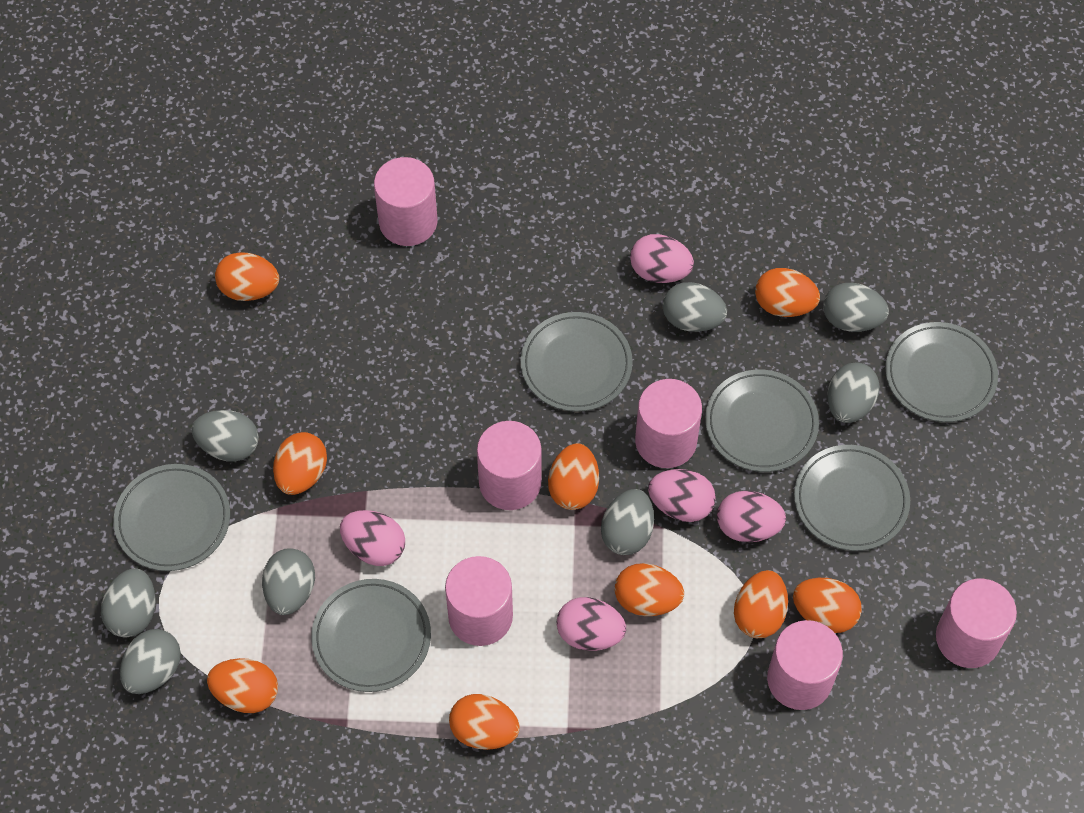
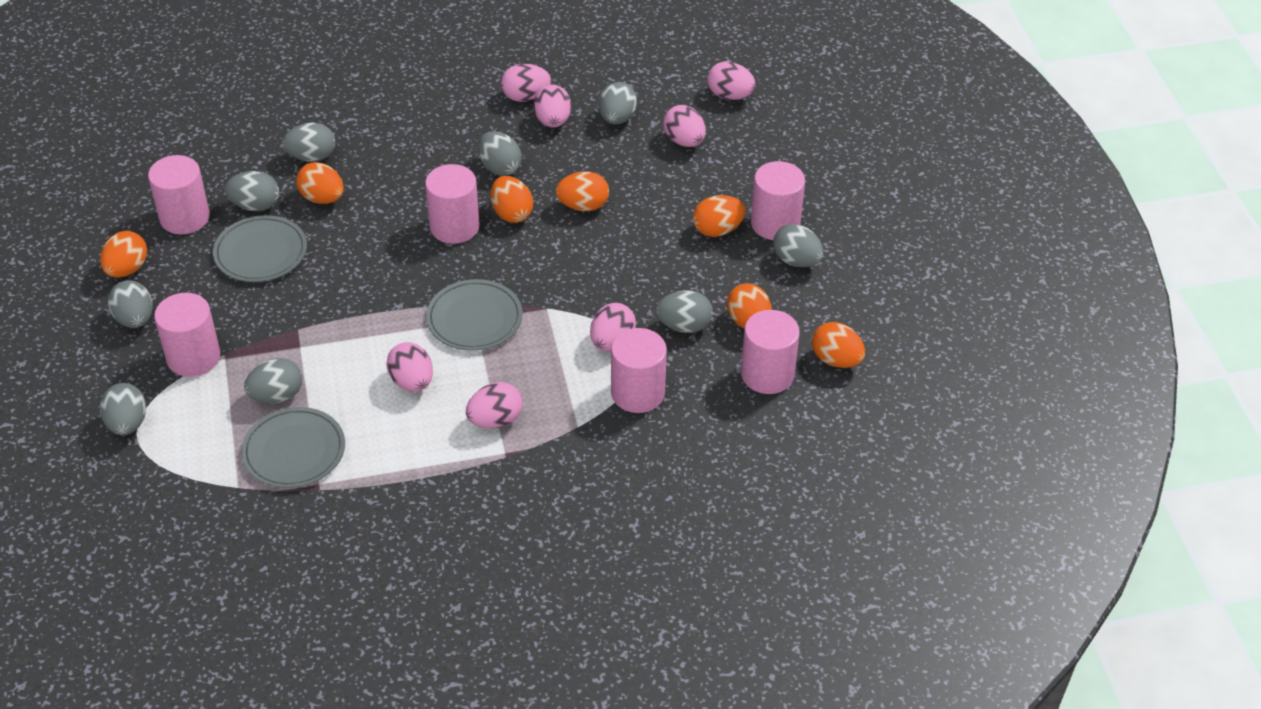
grey egg: 8 -> 9
grey plate: 6 -> 3
orange egg: 9 -> 7
pink egg: 5 -> 7

